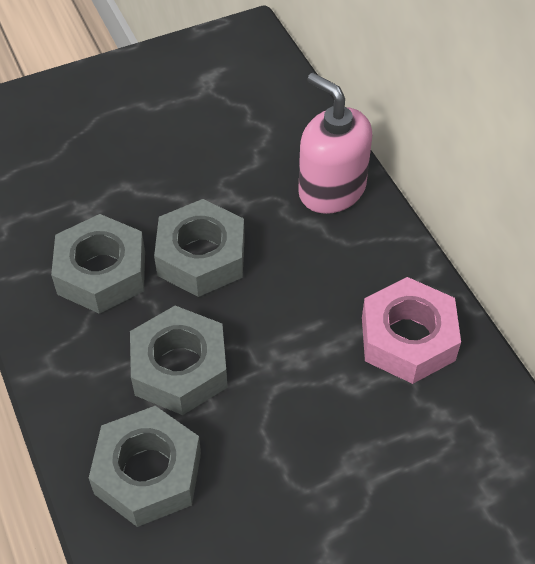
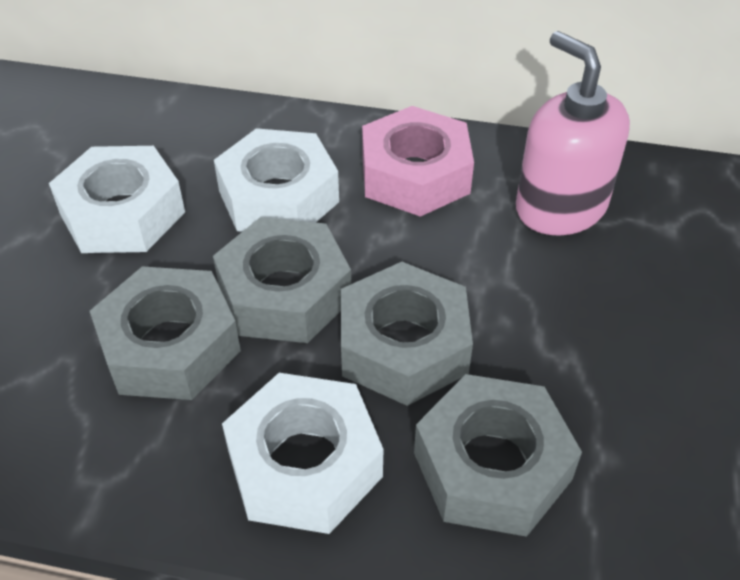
white nut: 0 -> 3

